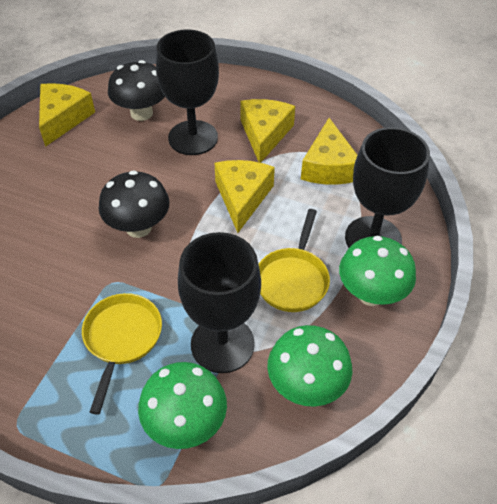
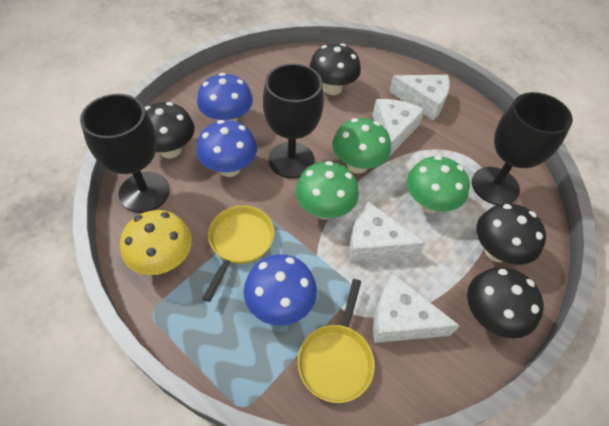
black mushroom: 2 -> 4
blue mushroom: 0 -> 3
white cheese: 0 -> 4
yellow cheese: 4 -> 0
yellow mushroom: 0 -> 1

